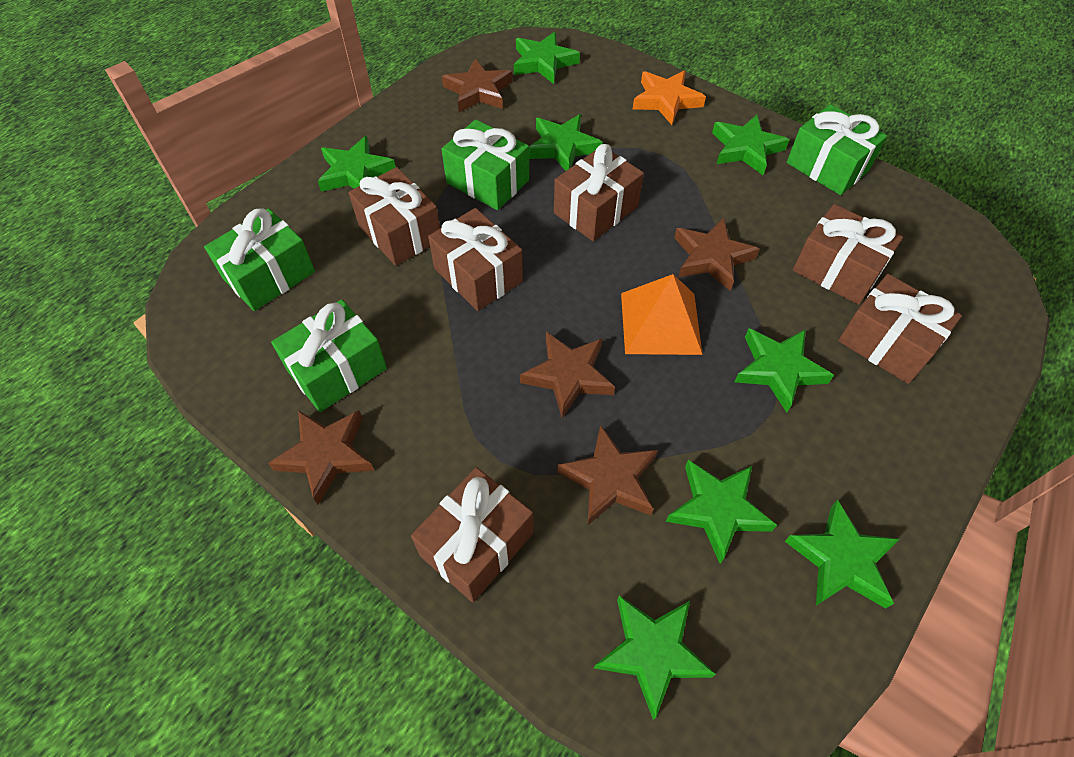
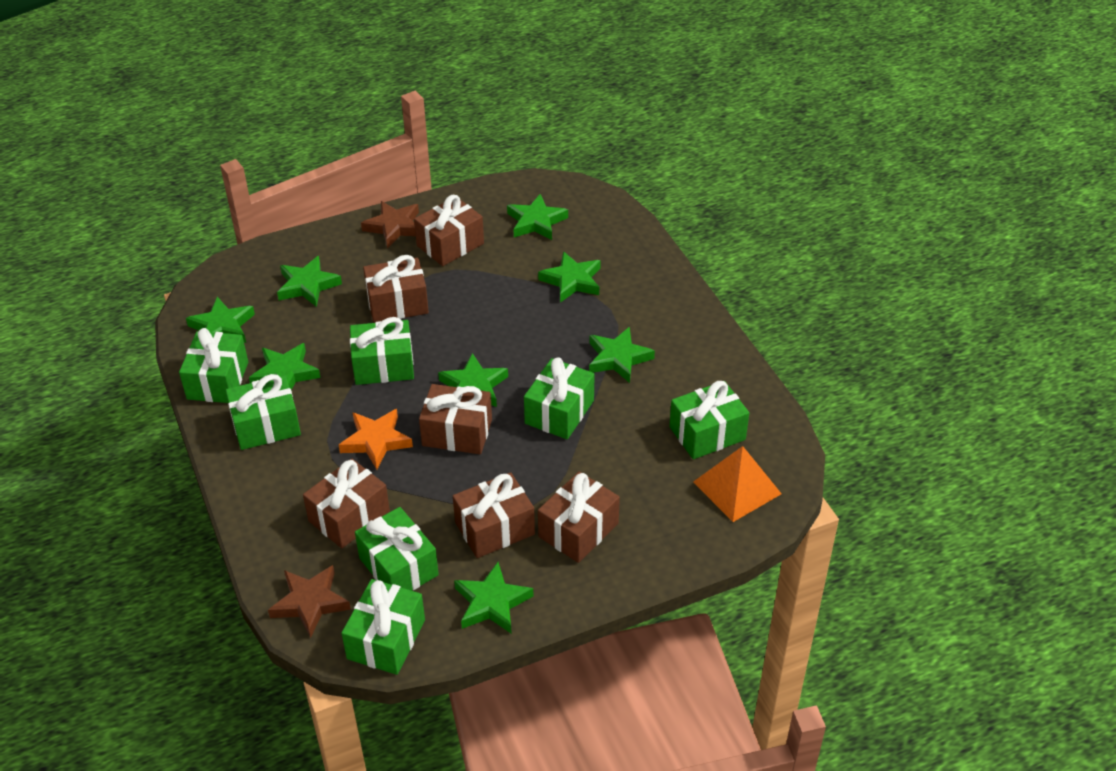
brown star: 5 -> 2
green gift: 4 -> 7

